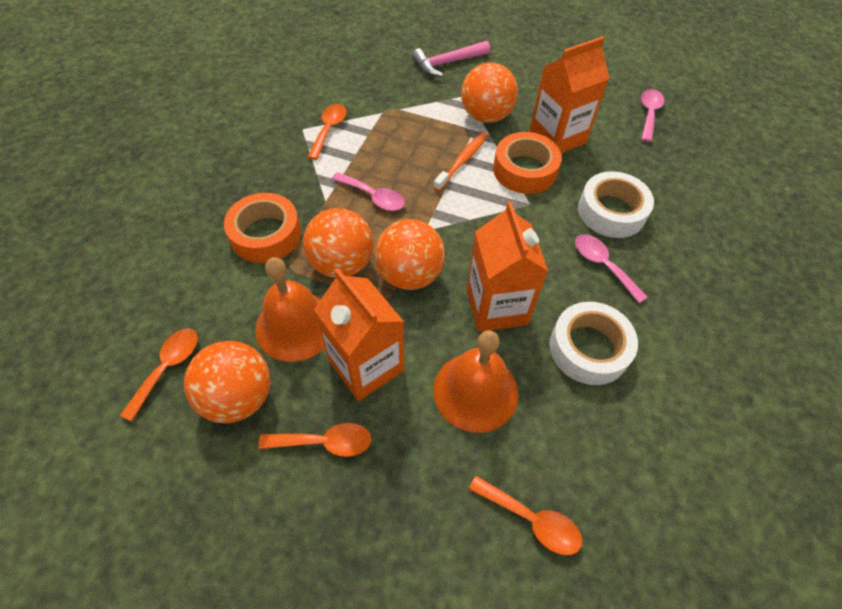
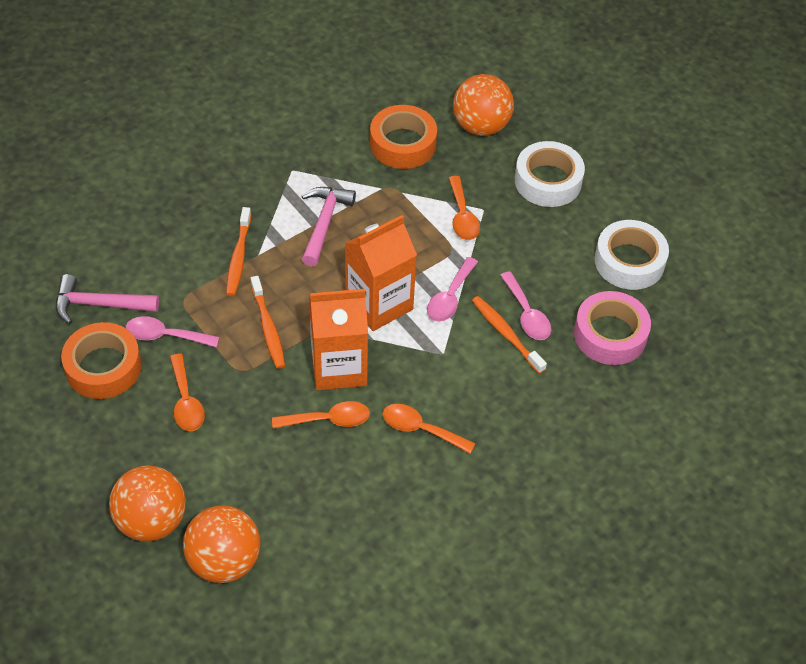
orange ball: 4 -> 3
orange bell: 2 -> 0
orange carton: 3 -> 2
orange toothbrush: 1 -> 3
pink hammer: 1 -> 2
pink tape: 0 -> 1

